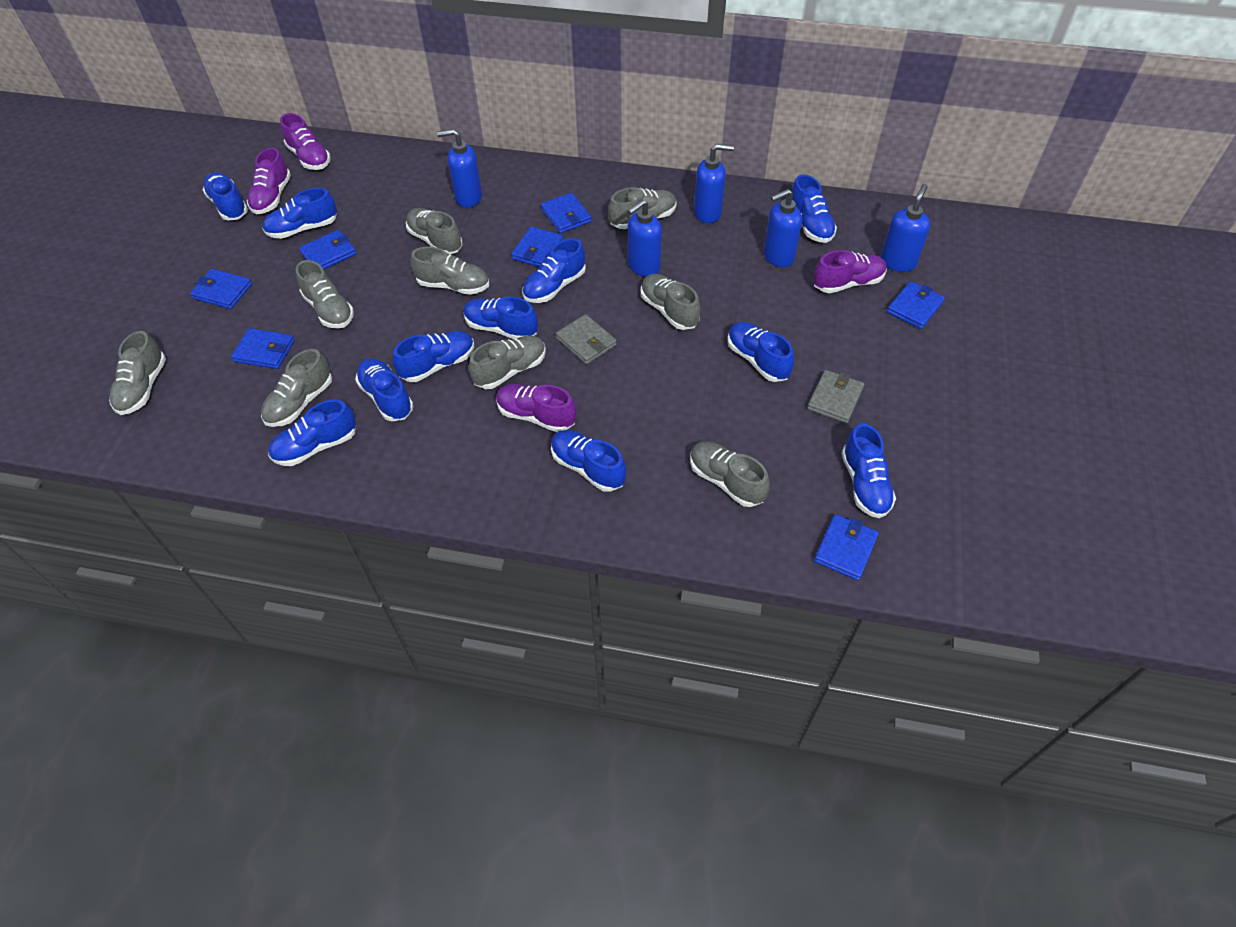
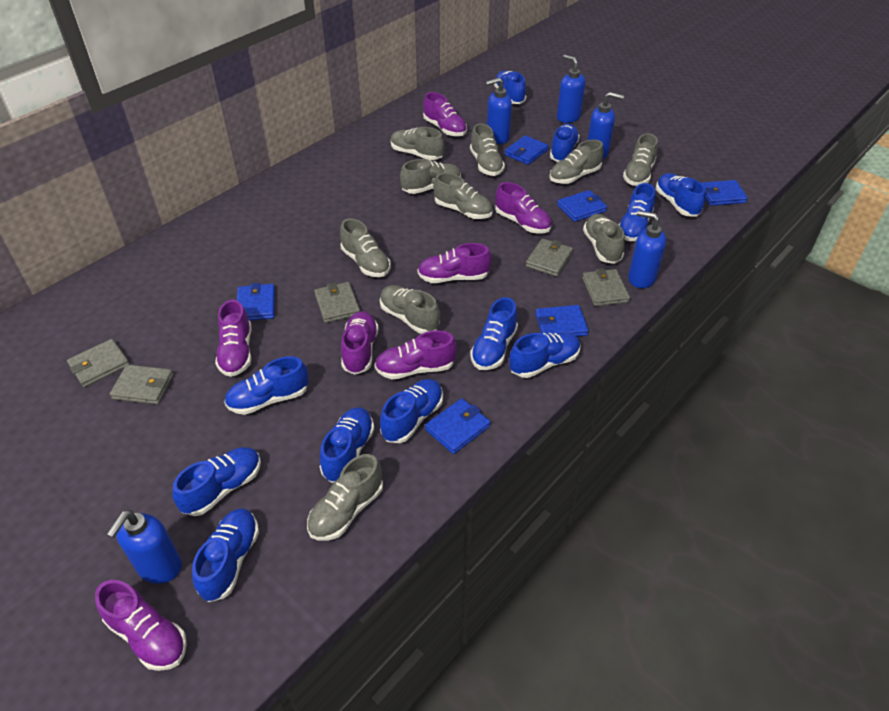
blue wallet: 7 -> 6
grey shoe: 9 -> 10
grey wallet: 2 -> 5
purple shoe: 4 -> 7

